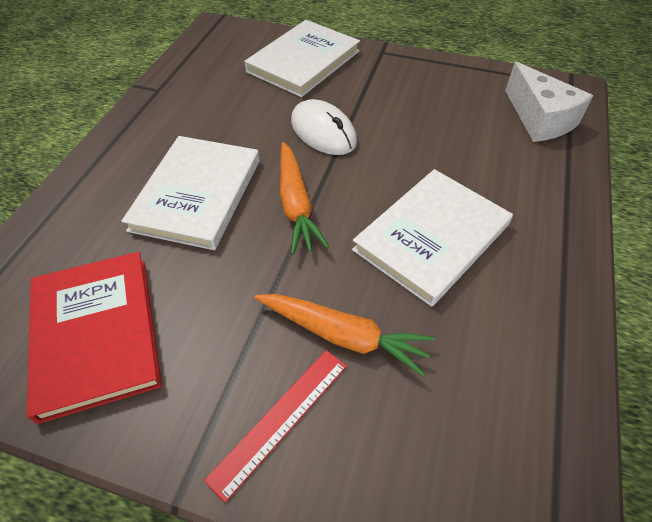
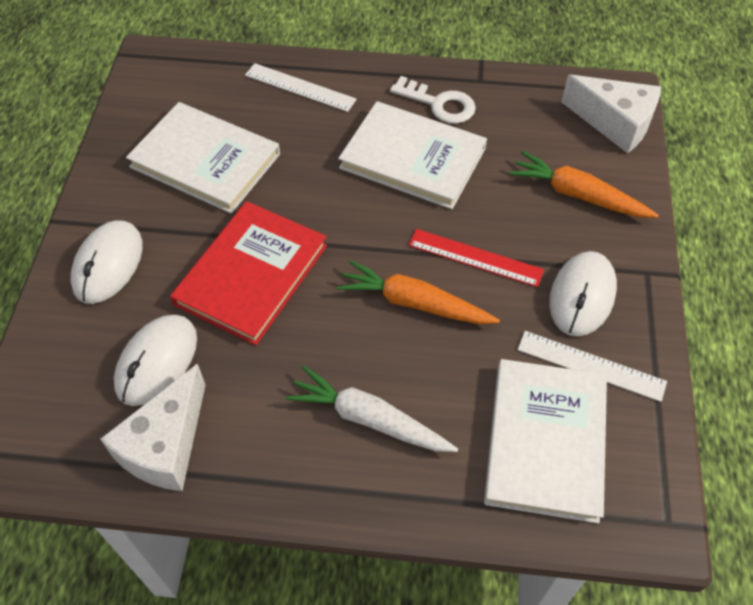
white carrot: 0 -> 1
white cheese: 1 -> 2
white key: 0 -> 1
white mouse: 1 -> 3
white ruler: 0 -> 2

